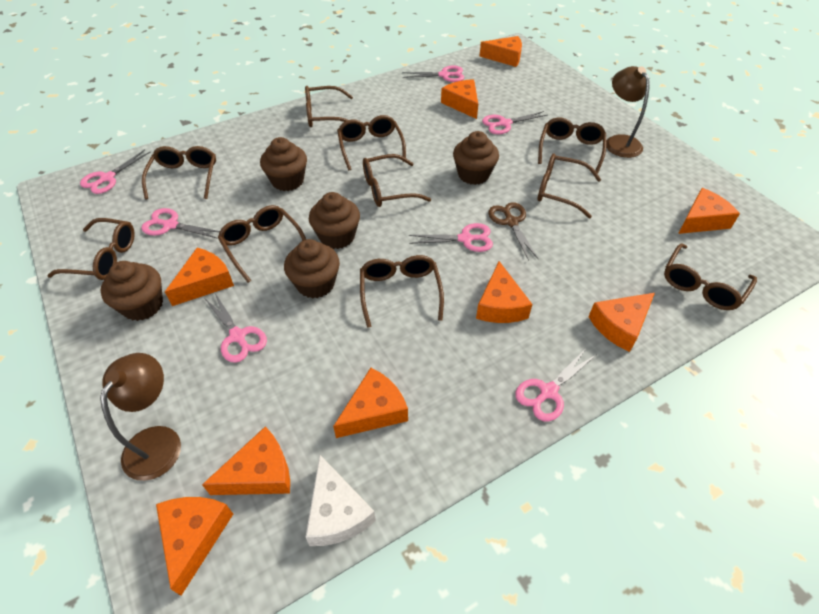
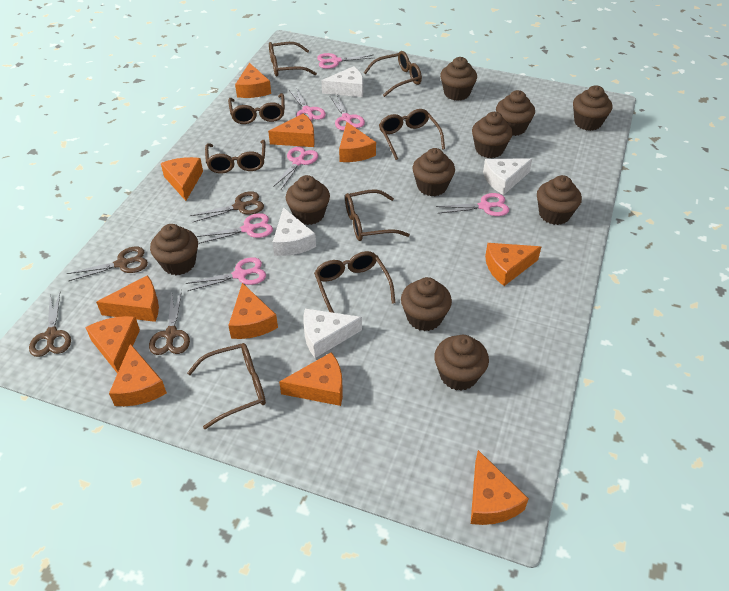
brown cupcake: 5 -> 10
brown glasses: 10 -> 8
brown lamp: 2 -> 0
brown scissors: 1 -> 4
orange cheese: 9 -> 11
white cheese: 1 -> 4

